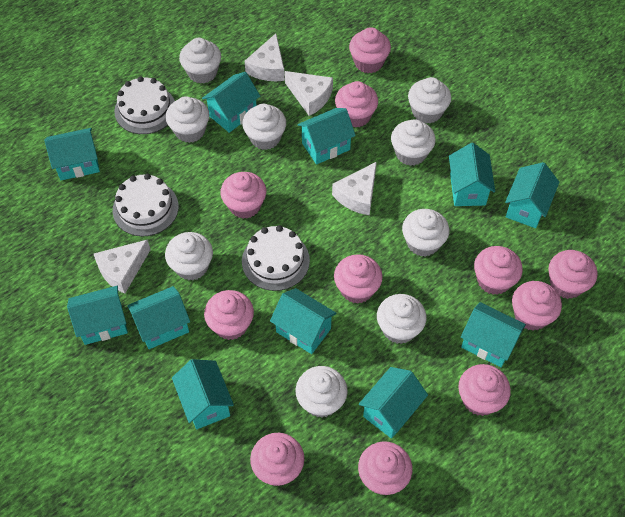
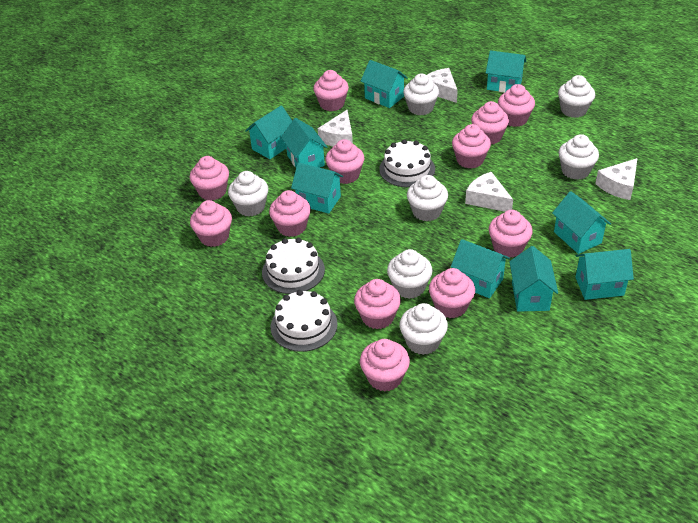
pink cupcake: 11 -> 12
turquoise house: 11 -> 9
white cupcake: 9 -> 7

